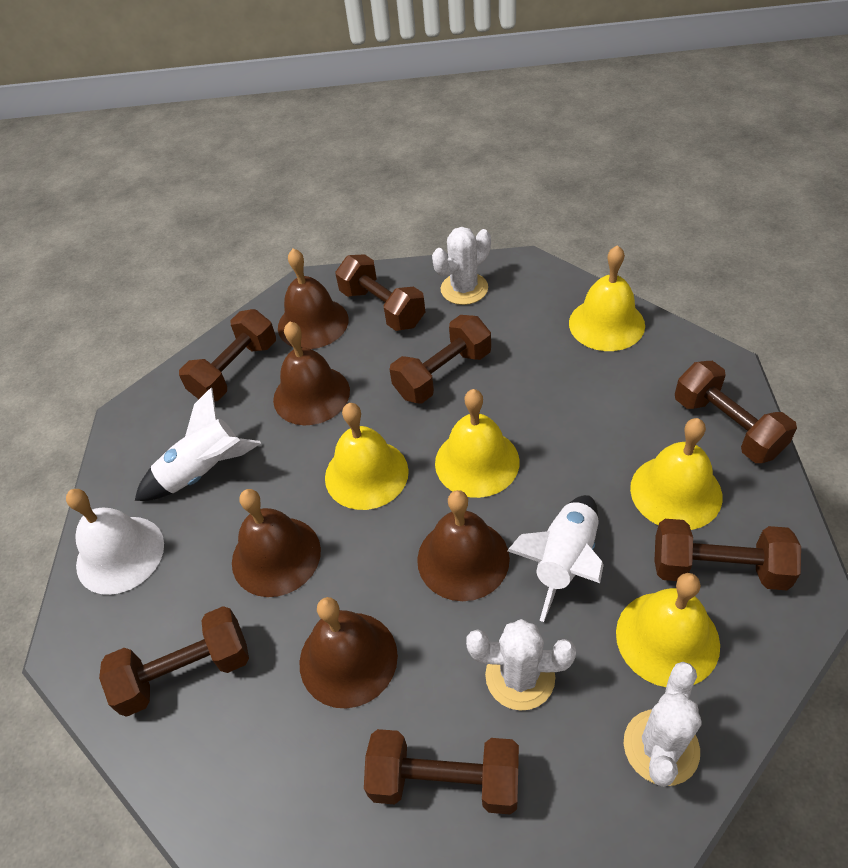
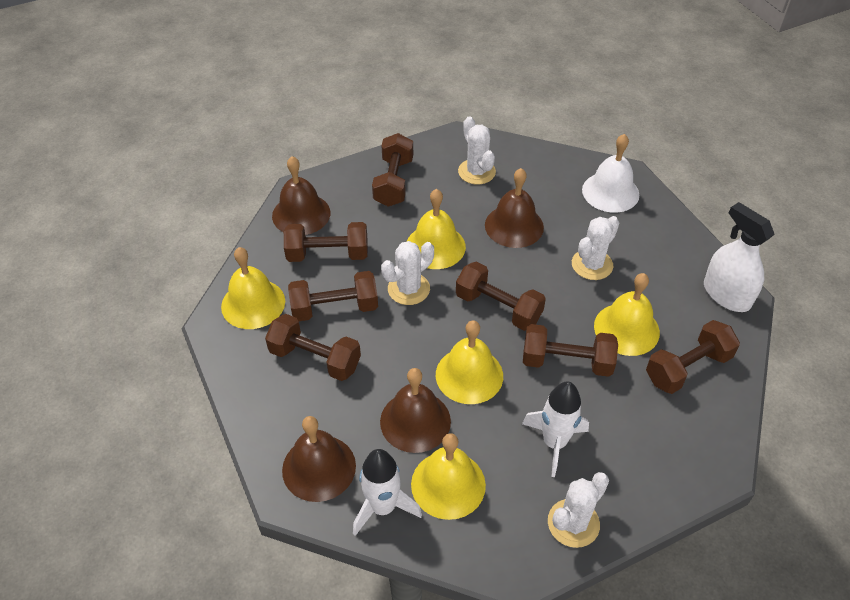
brown bell: 5 -> 4
white cactus: 3 -> 4
white spray bottle: 0 -> 1

